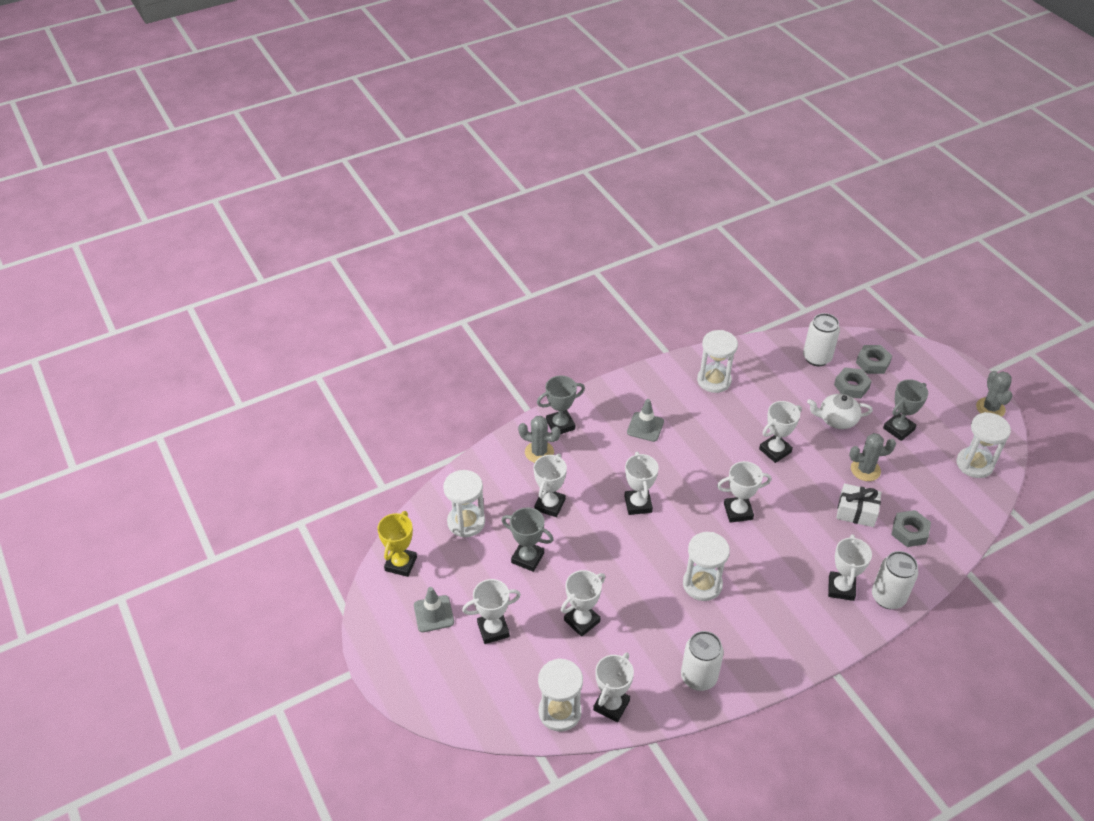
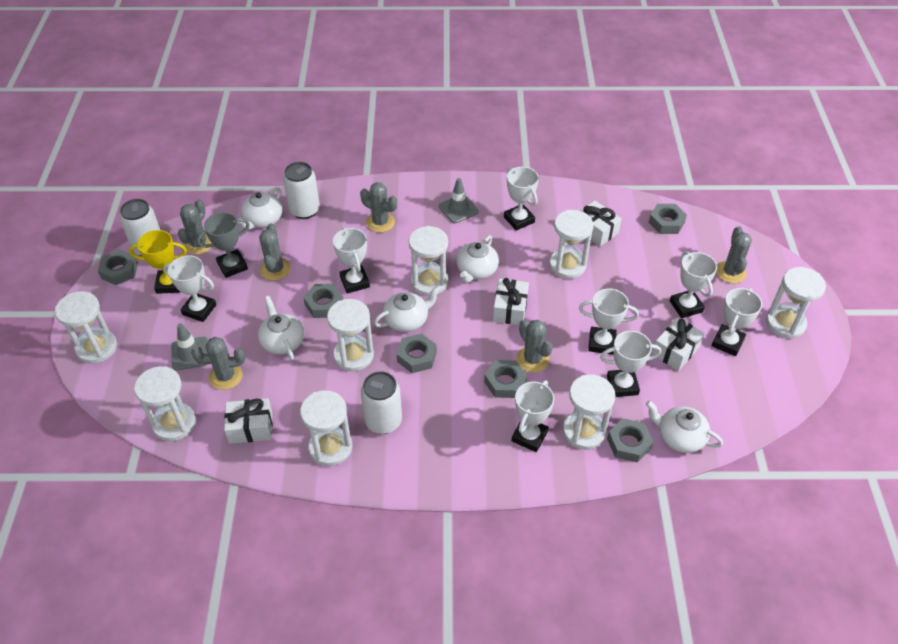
grey cactus: 3 -> 6
grey nut: 3 -> 6
grey trophy: 3 -> 1
white gift: 1 -> 4
white hourglass: 5 -> 8
white teapot: 1 -> 5

